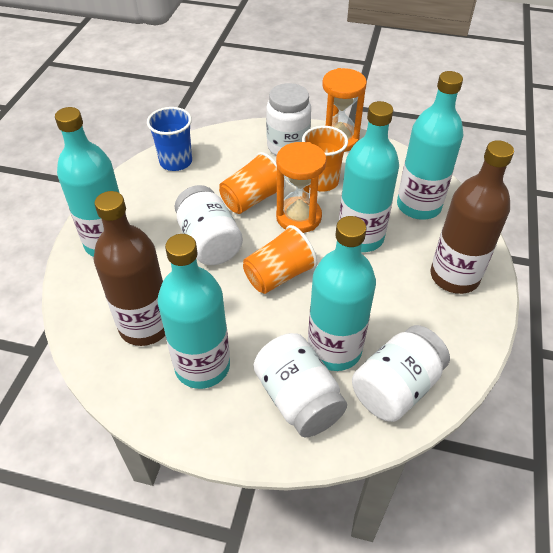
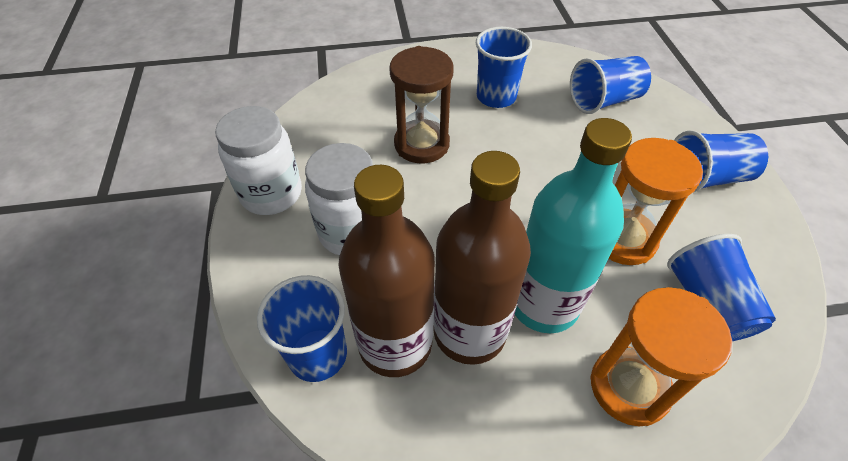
blue cup: 1 -> 5
brown hourglass: 0 -> 1
orange cup: 3 -> 0
turquoise bottle: 5 -> 1
white jar: 4 -> 2

